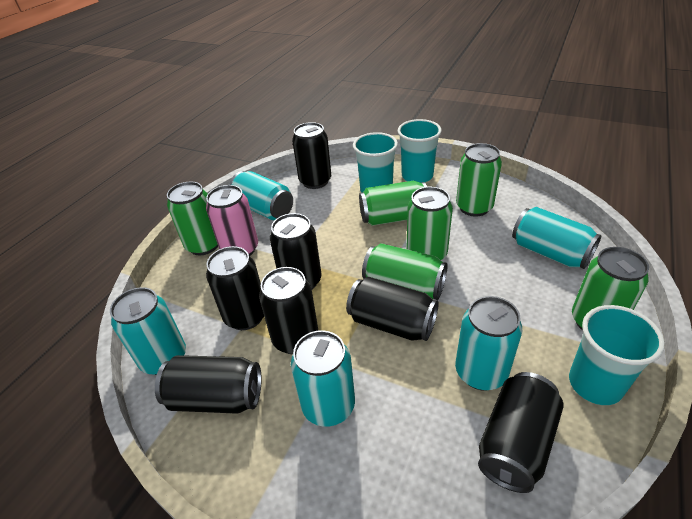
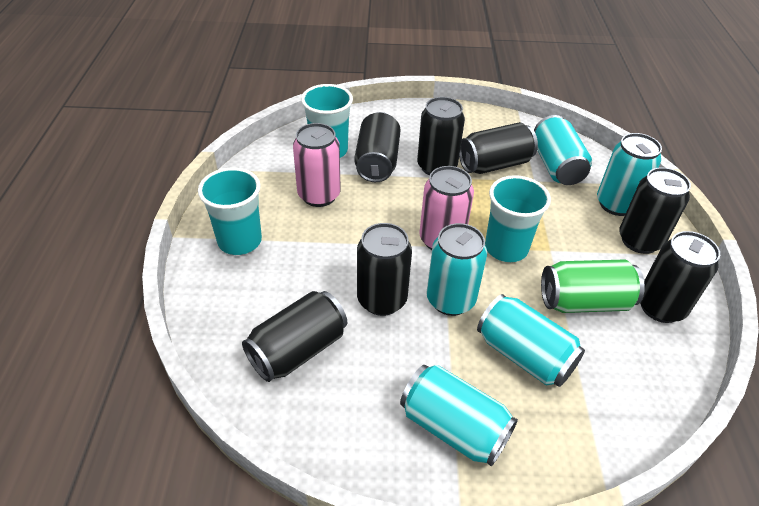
green can: 6 -> 1
pink can: 1 -> 2

